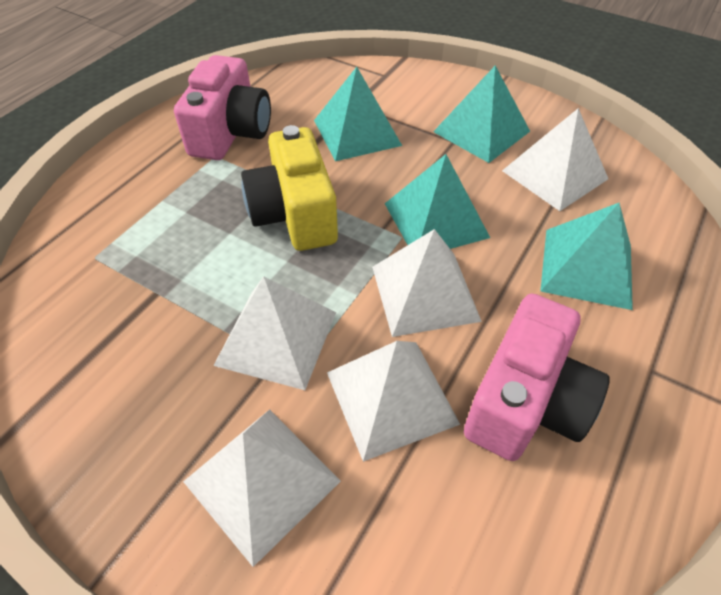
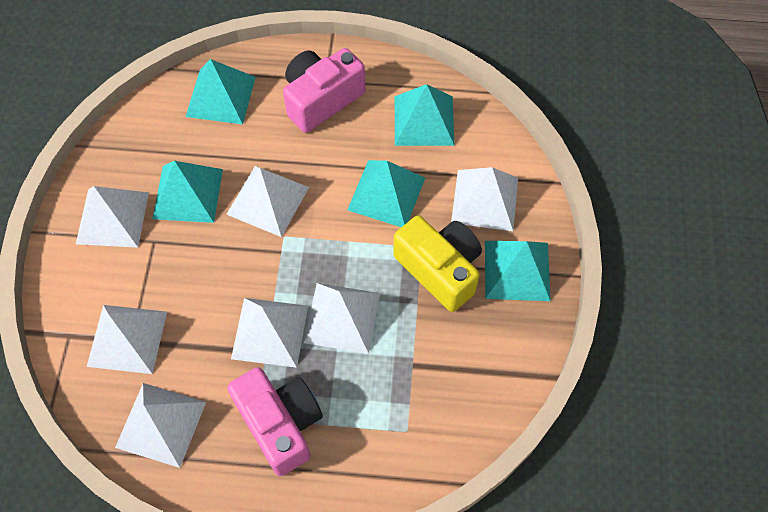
turquoise pyramid: 4 -> 5
white pyramid: 5 -> 7

